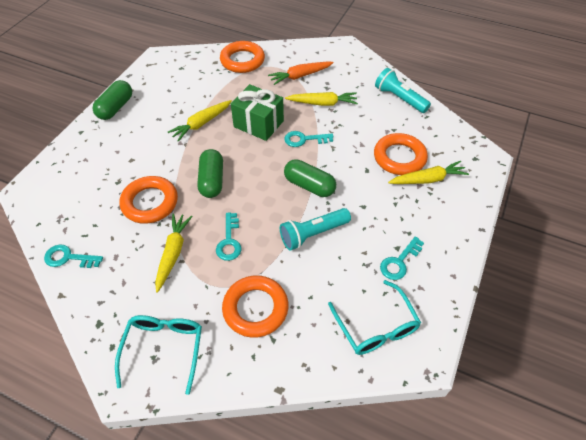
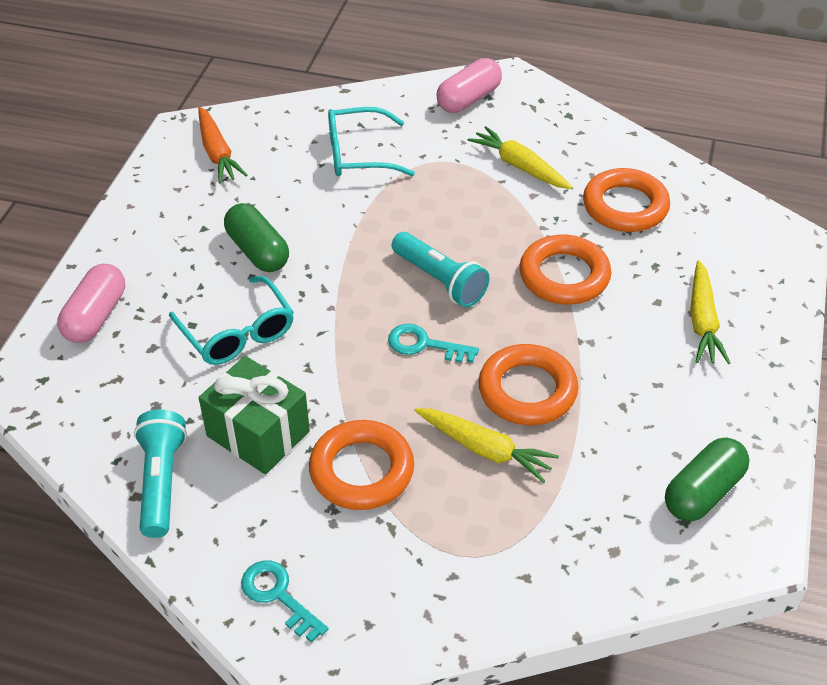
green capsule: 3 -> 2
pink capsule: 0 -> 2
turquoise key: 4 -> 2
yellow carrot: 4 -> 3

